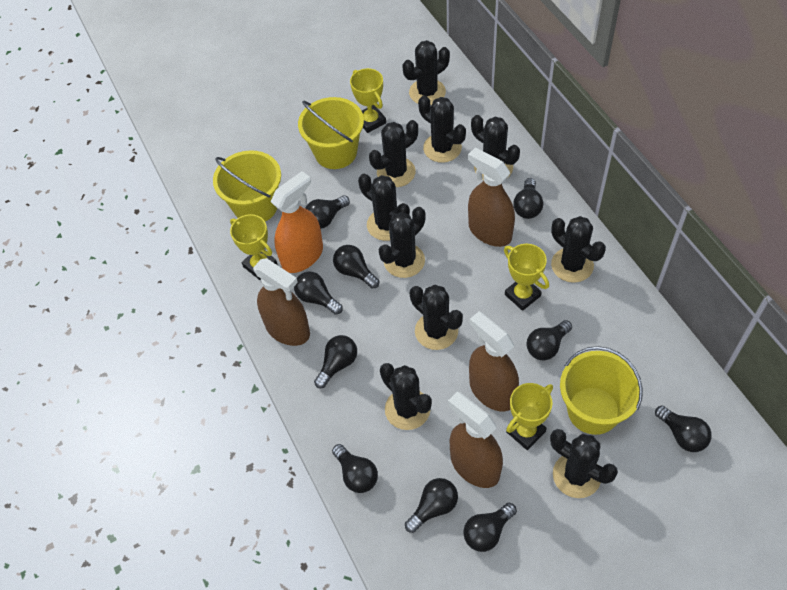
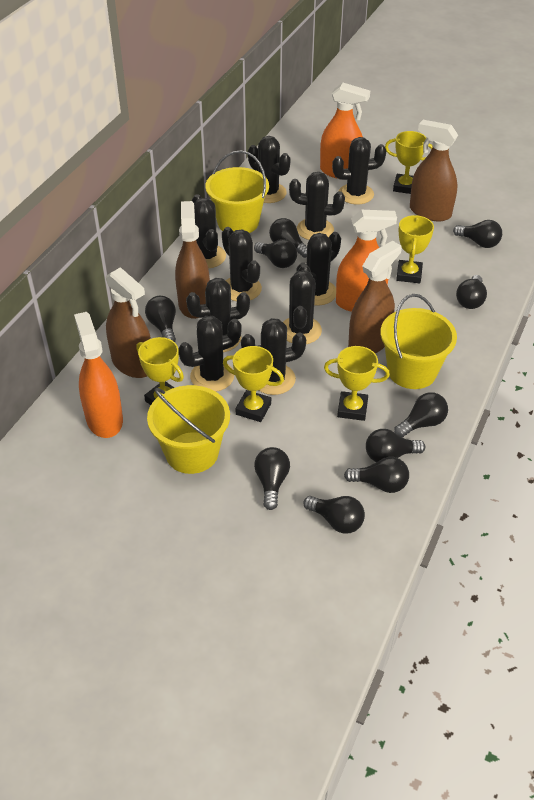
orange spray bottle: 1 -> 3
yellow trophy: 4 -> 5

